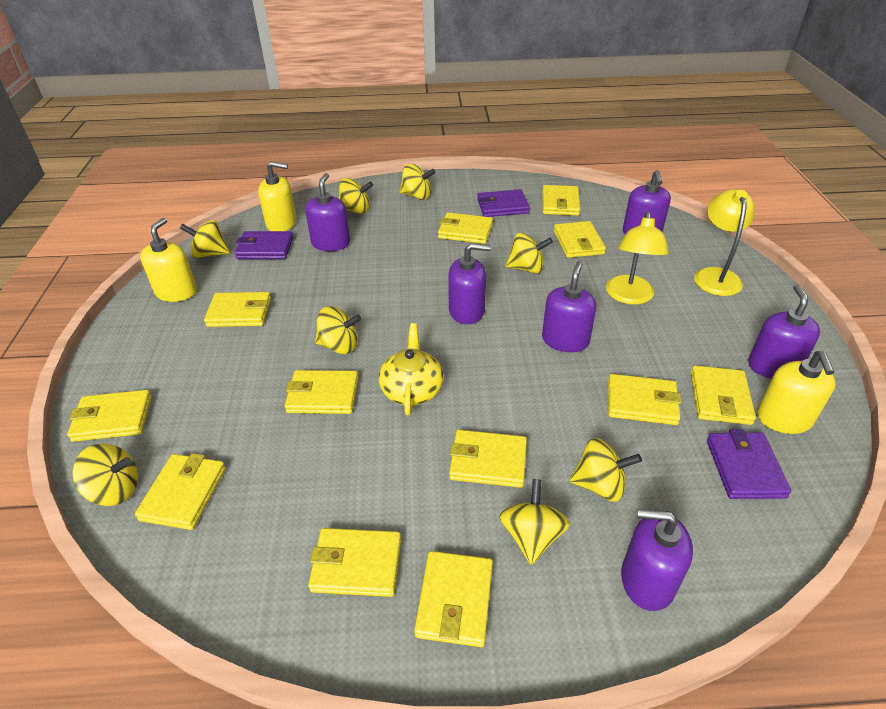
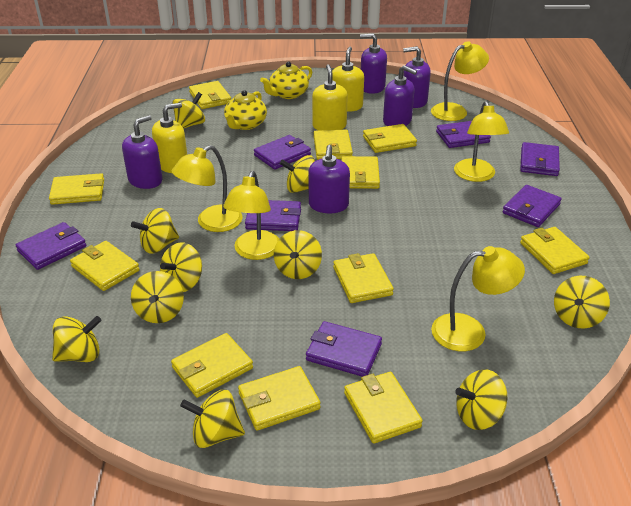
purple soap dispenser: 6 -> 5
purple wallet: 3 -> 7
yellow lamp: 2 -> 5
yellow spinning top: 8 -> 10
yellow teapot: 1 -> 2
yellow wallet: 12 -> 11

